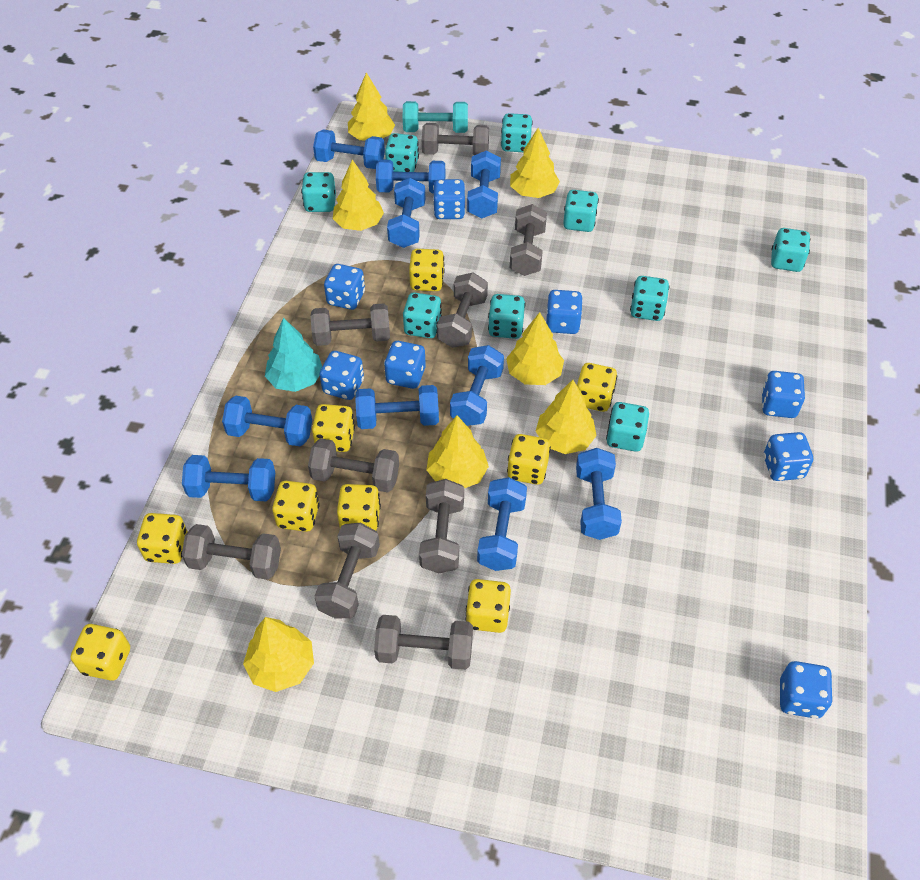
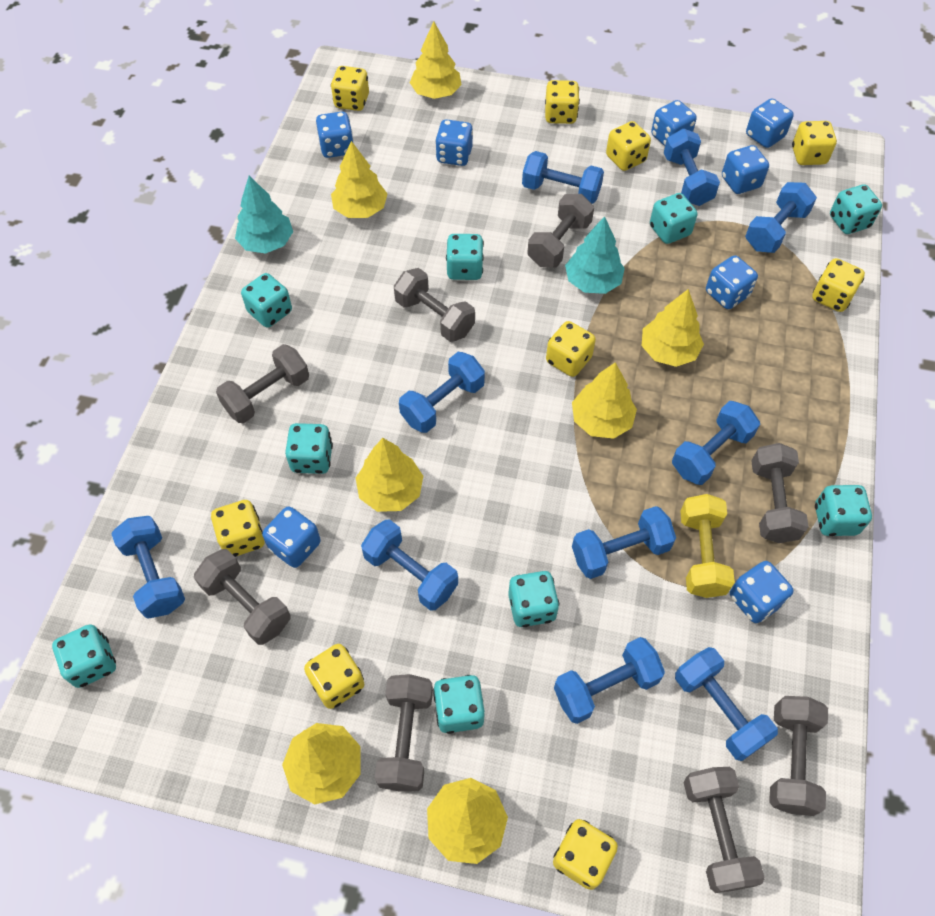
grey dumbbell: 9 -> 8
turquoise dumbbell: 1 -> 0
turquoise tree: 1 -> 2
yellow dumbbell: 0 -> 1

